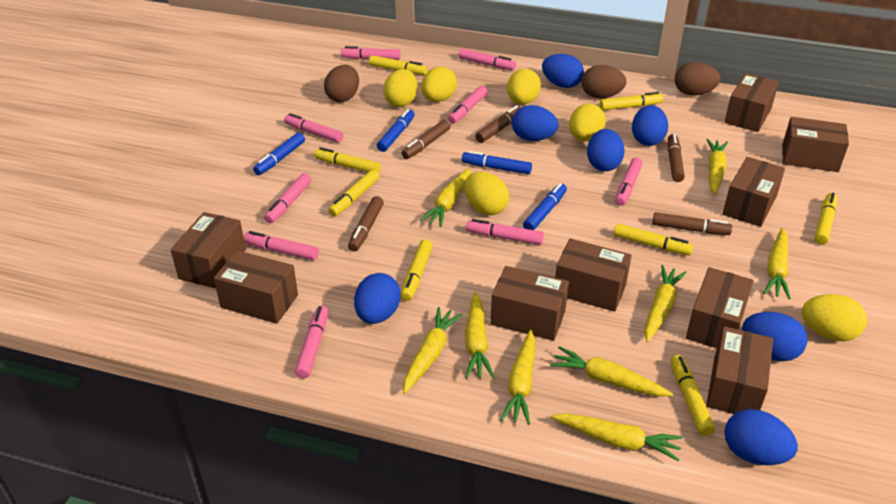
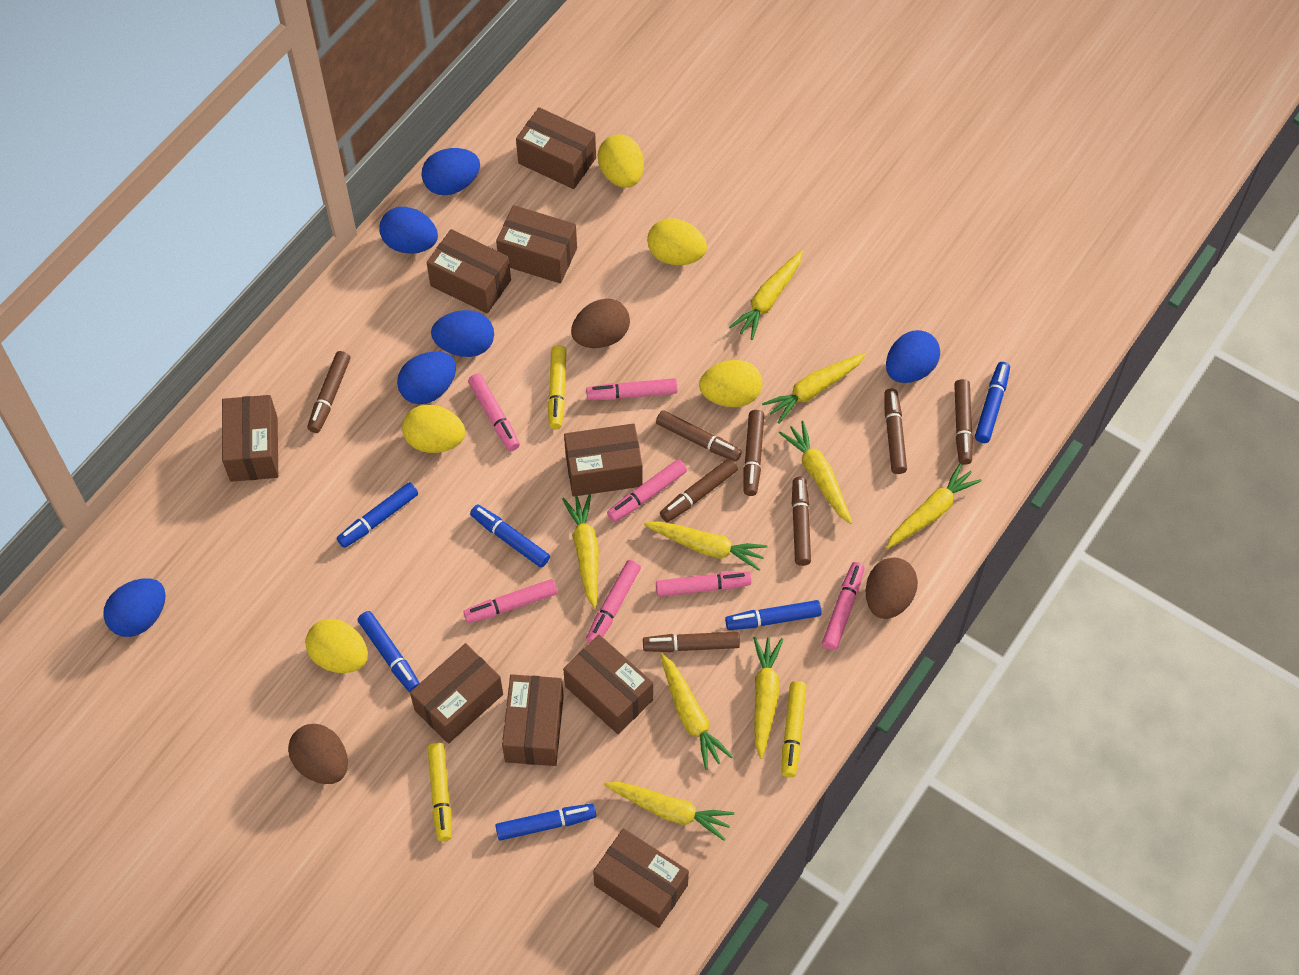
blue egg: 7 -> 6
blue marker: 4 -> 6
brown marker: 5 -> 8
pink marker: 9 -> 7
yellow egg: 6 -> 5
yellow marker: 8 -> 3

